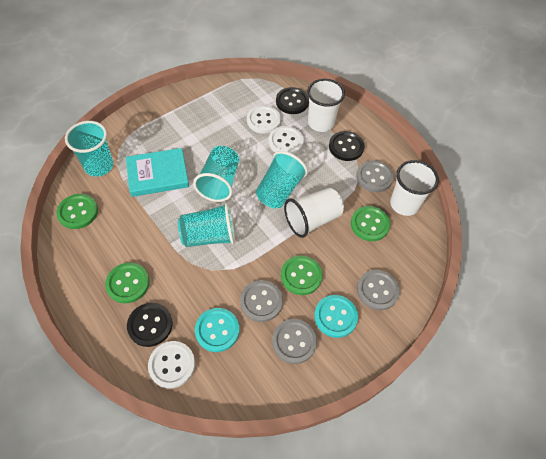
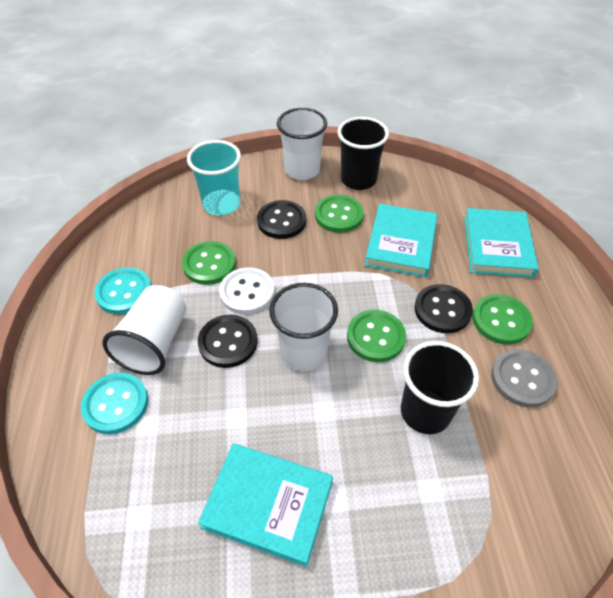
black cup: 0 -> 2
grey button: 4 -> 1
turquoise book: 1 -> 3
turquoise cup: 4 -> 1
white button: 3 -> 1

